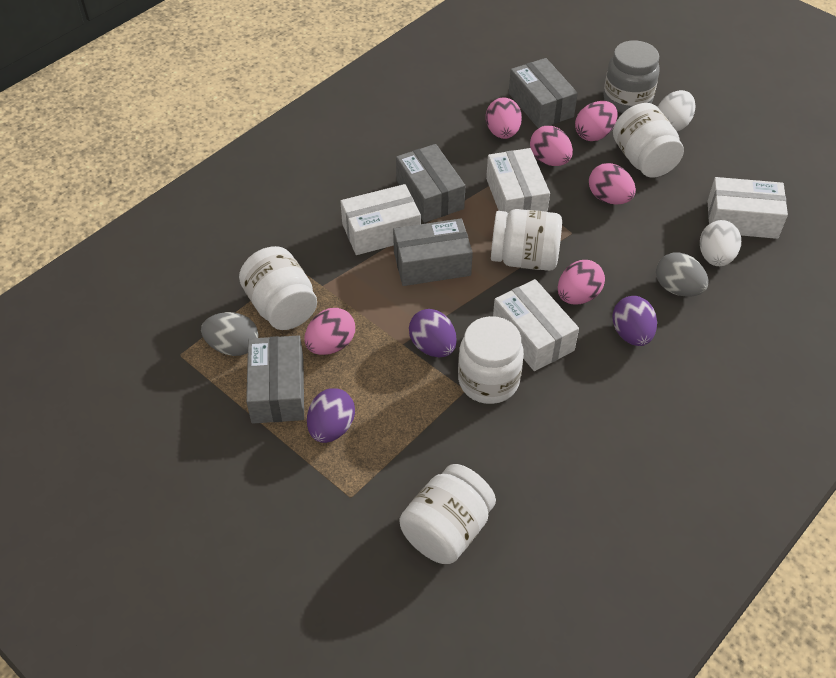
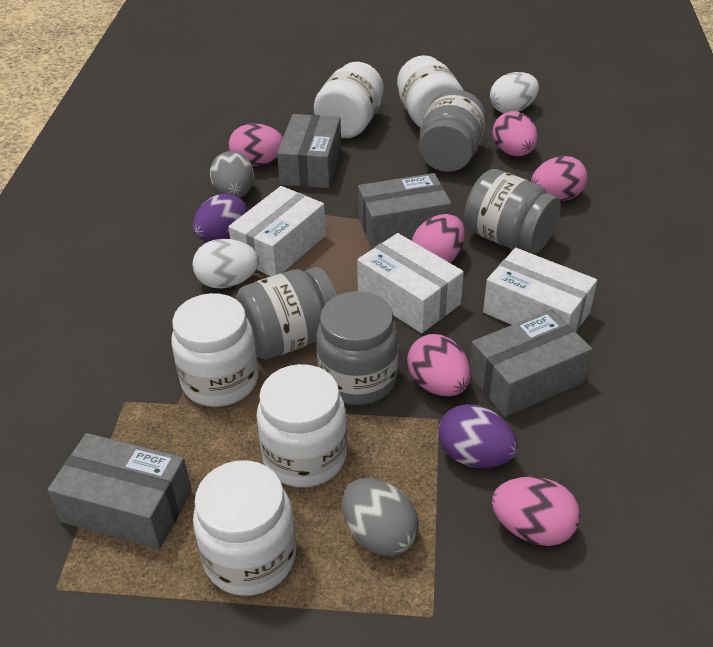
grey jar: 1 -> 4
purple egg: 3 -> 2
white box: 4 -> 3

